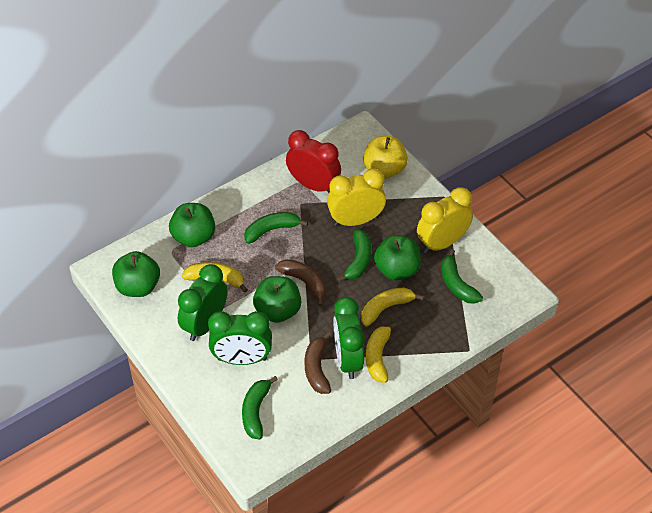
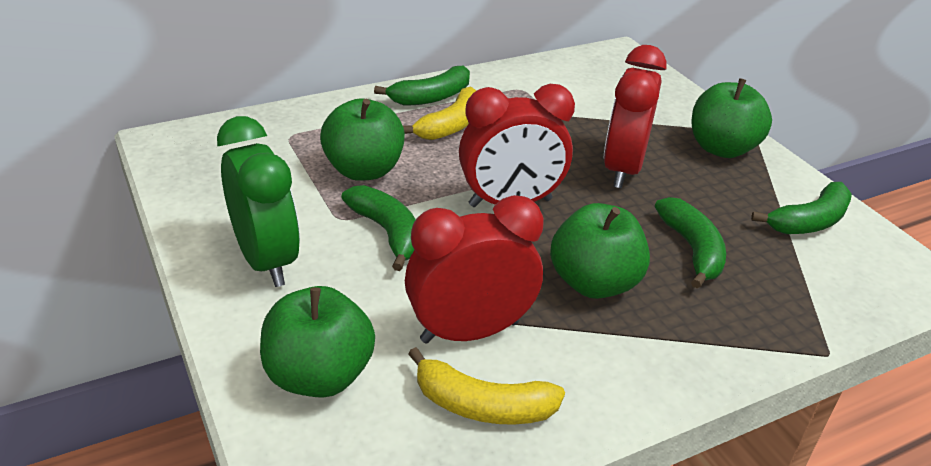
brown banana: 2 -> 0
green clock: 3 -> 1
red clock: 1 -> 3
yellow apple: 1 -> 0
yellow banana: 3 -> 2
yellow clock: 2 -> 0

